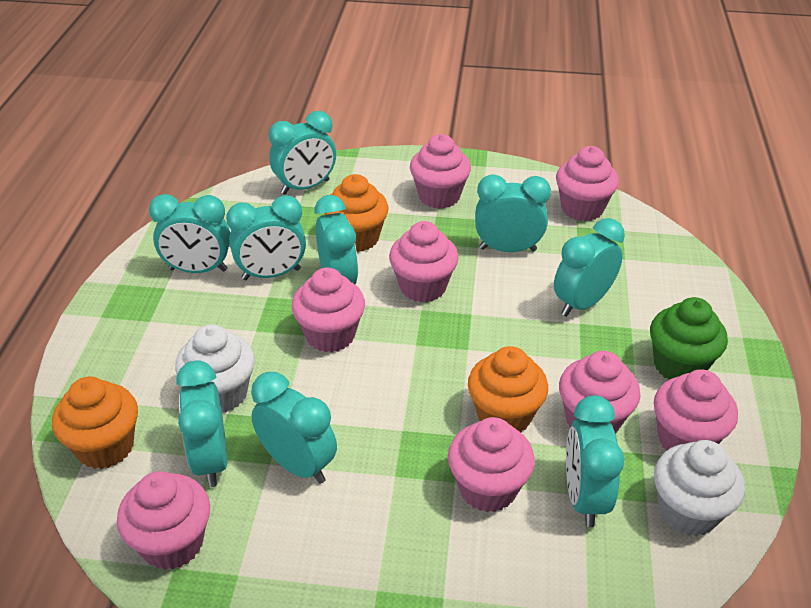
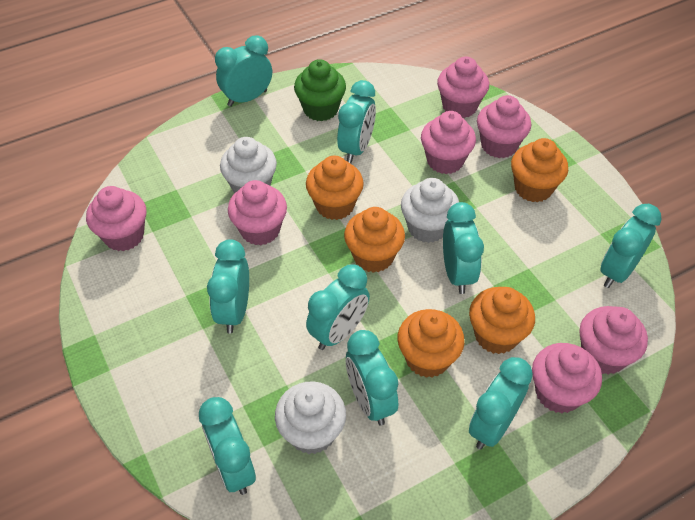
orange cupcake: 3 -> 5
pink cupcake: 8 -> 7
white cupcake: 2 -> 3

